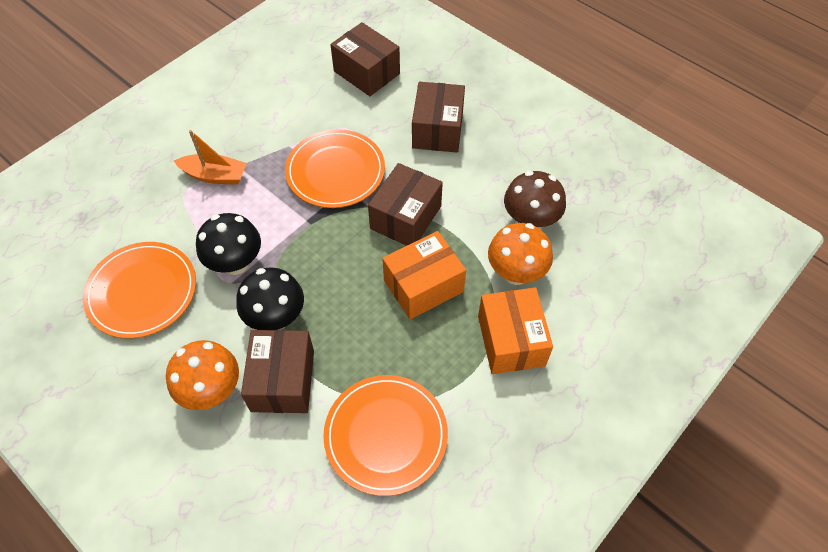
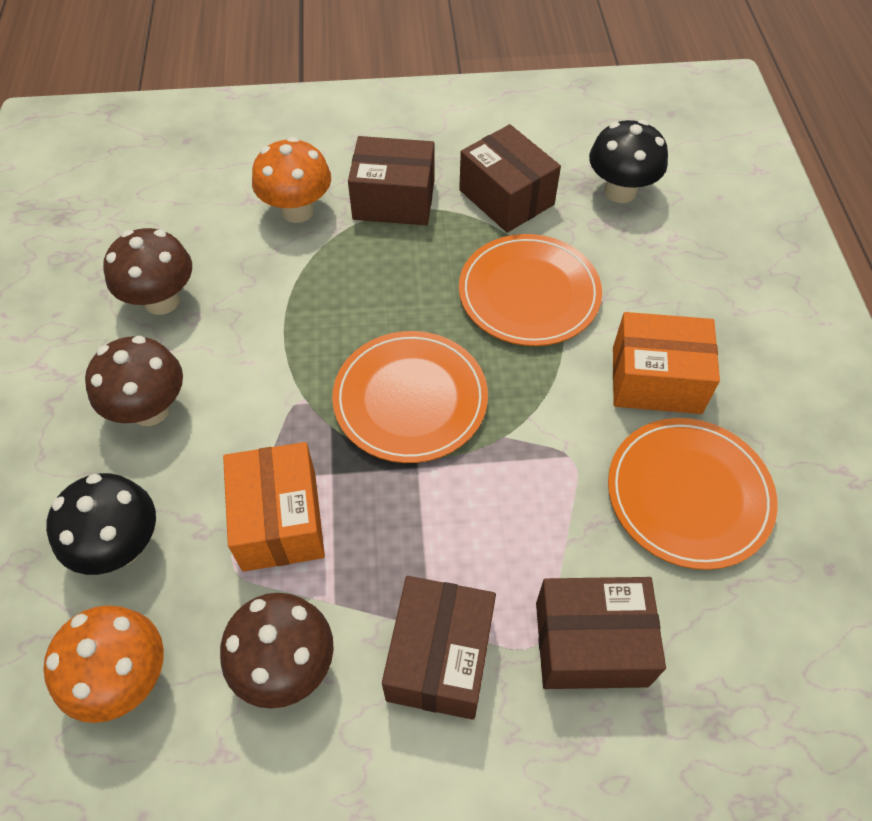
brown mushroom: 1 -> 3
orange boat: 1 -> 0

